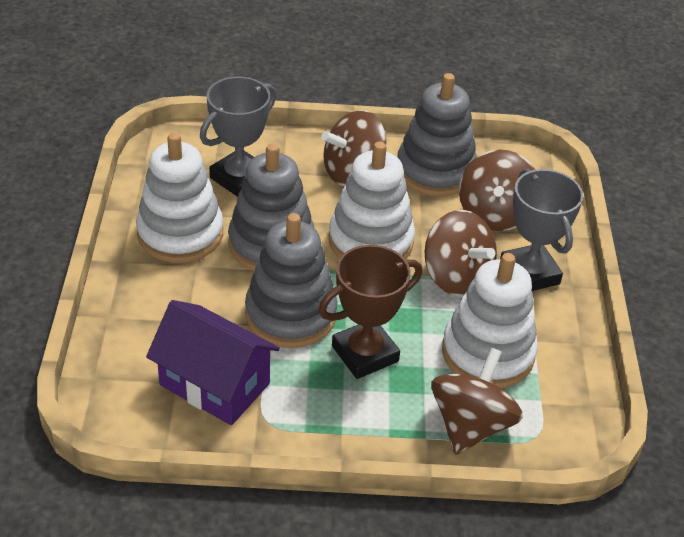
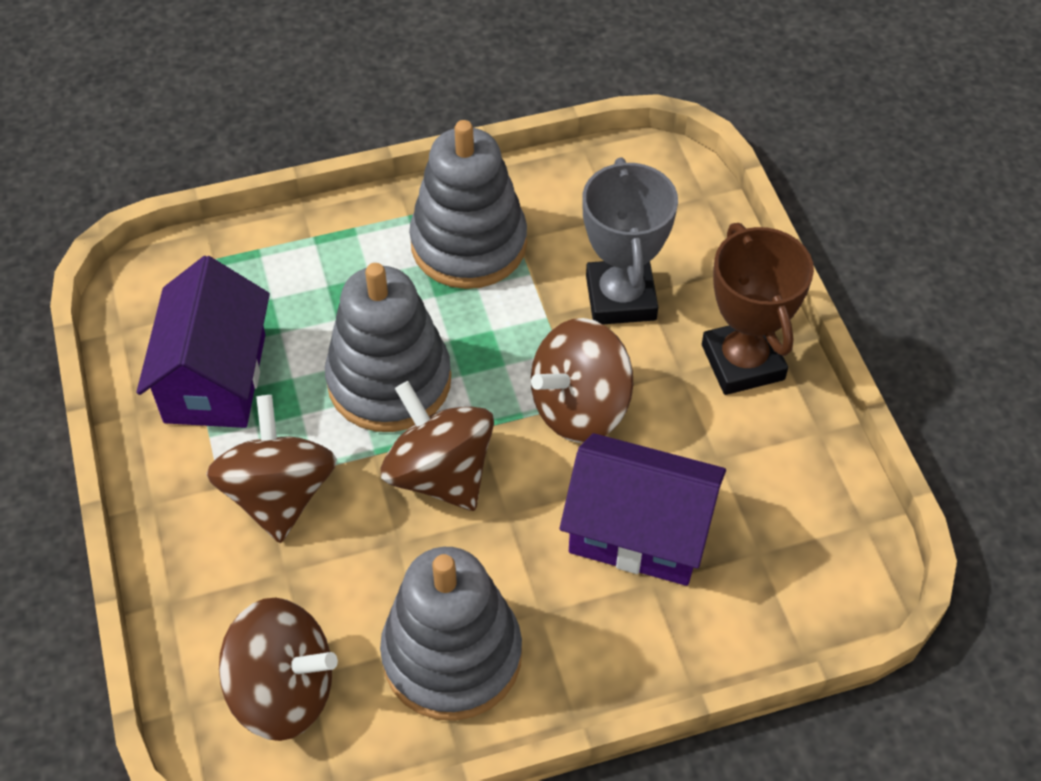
grey trophy: 2 -> 1
purple house: 1 -> 2
white stacking toy: 3 -> 0

